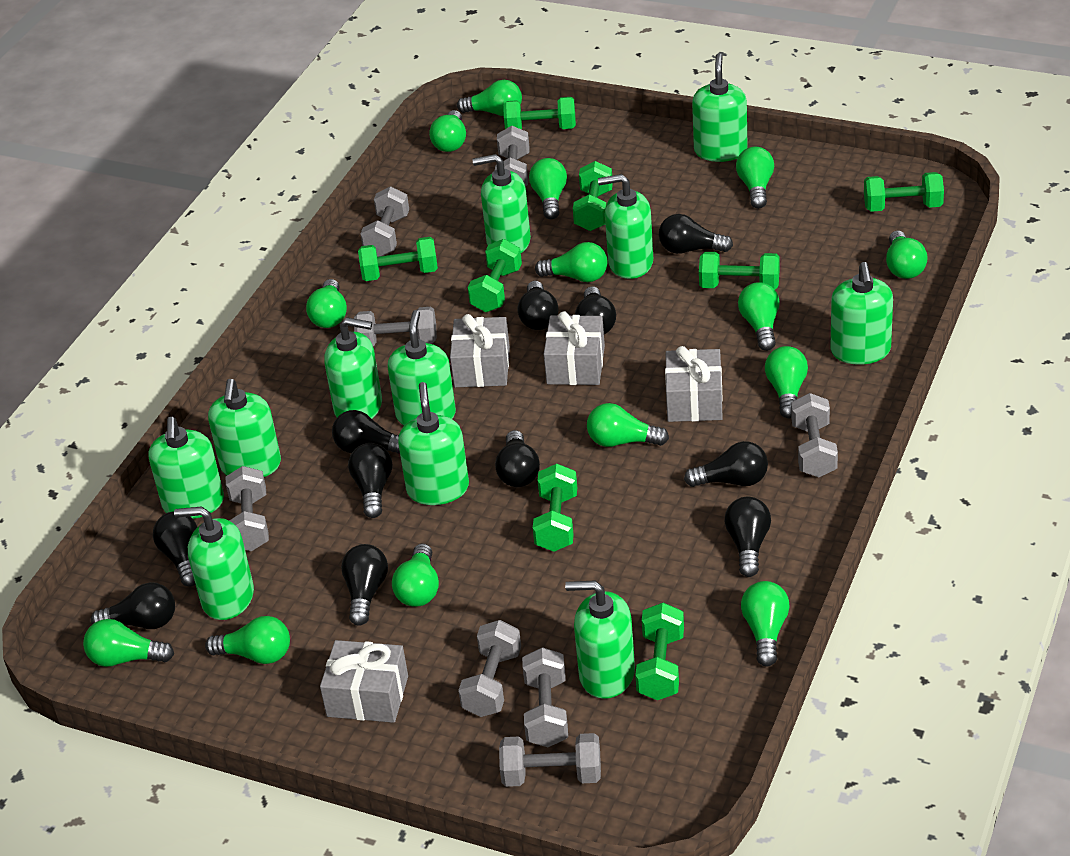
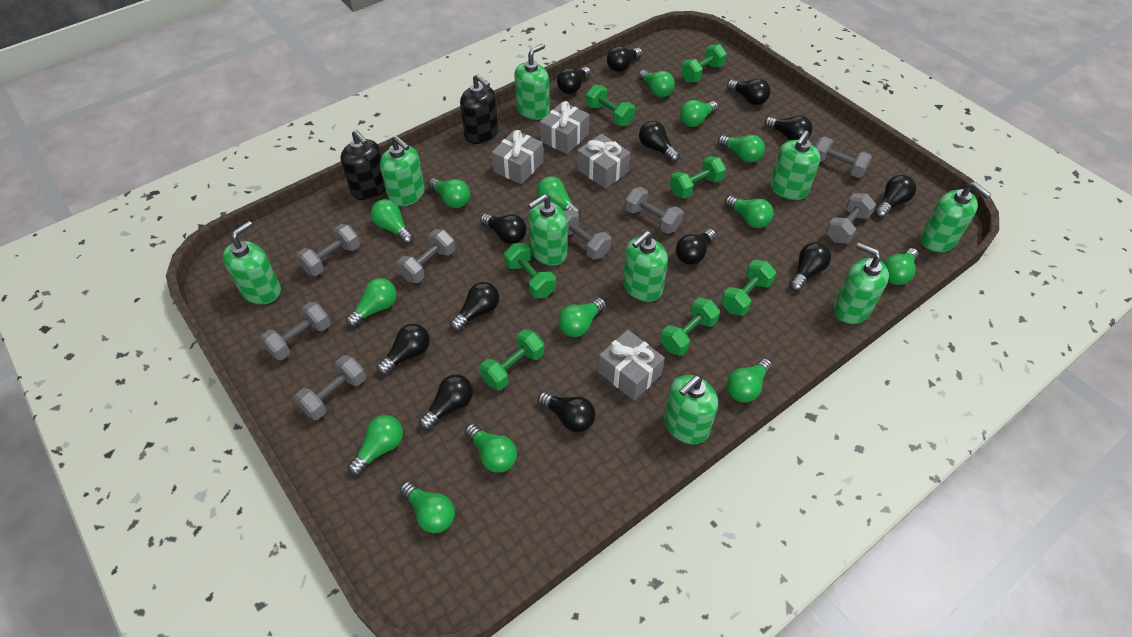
black light bulb: 11 -> 13
black soap dispenser: 0 -> 2
green dumbbell: 8 -> 7
green soap dispenser: 11 -> 9

